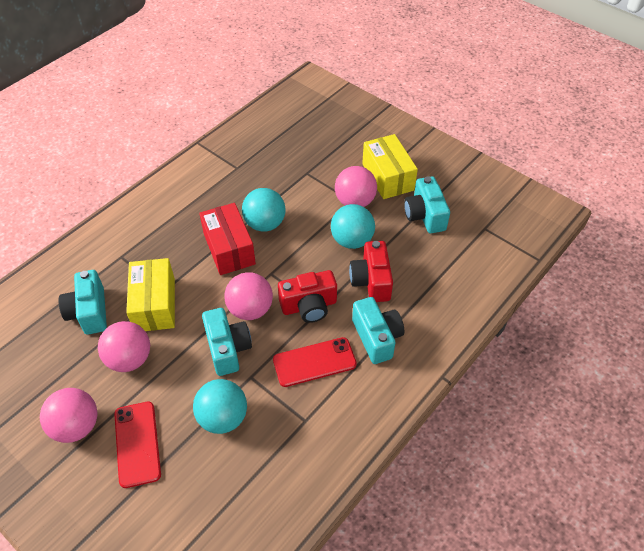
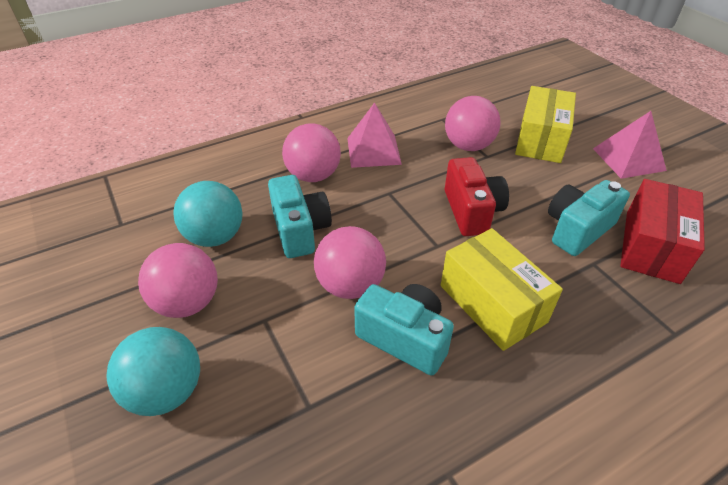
pink pyramid: 0 -> 2
red camera: 2 -> 1
red phone: 2 -> 0
turquoise ball: 3 -> 2
turquoise camera: 4 -> 3

